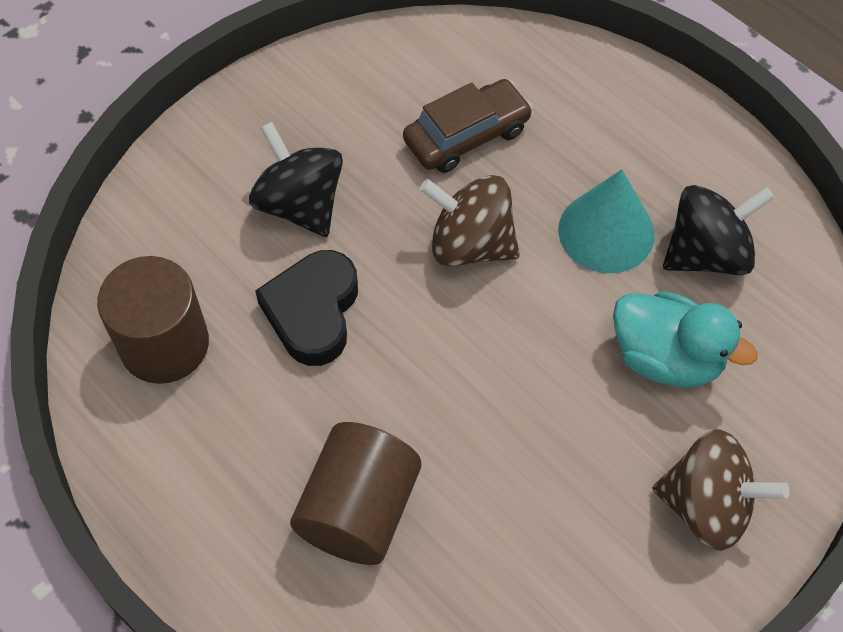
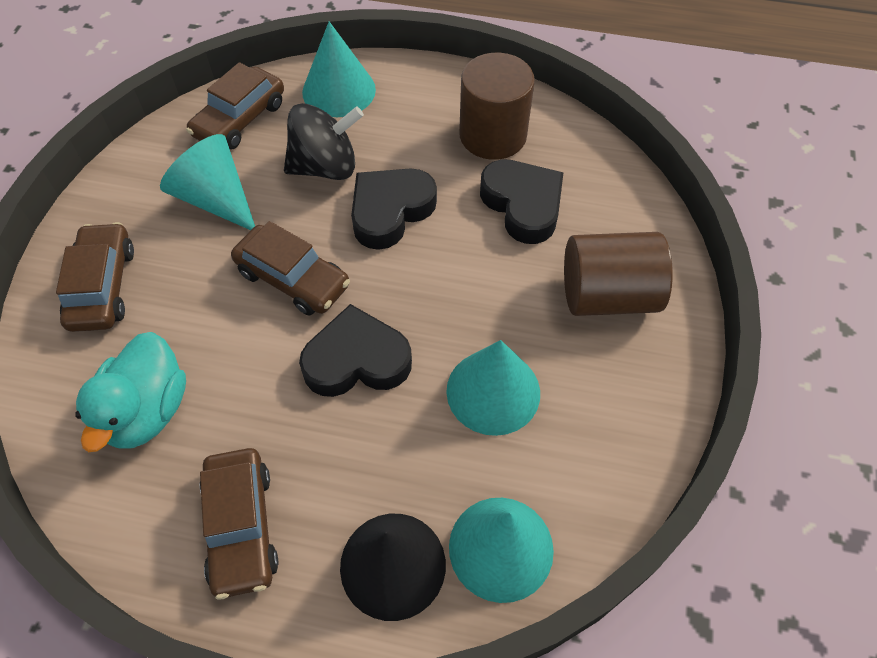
black cone: 0 -> 1
black heart: 1 -> 3
black spinning top: 2 -> 1
brown car: 1 -> 4
brown spinning top: 2 -> 0
turquoise cone: 1 -> 4

